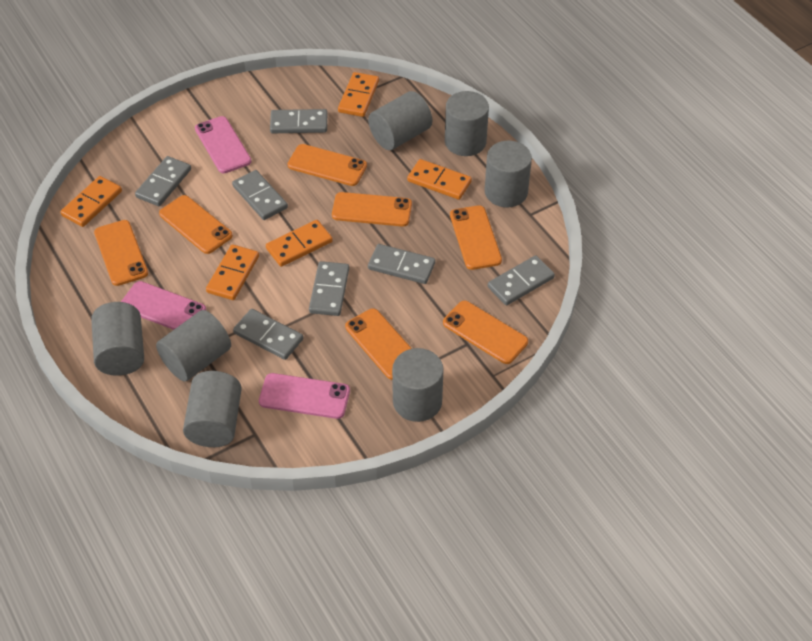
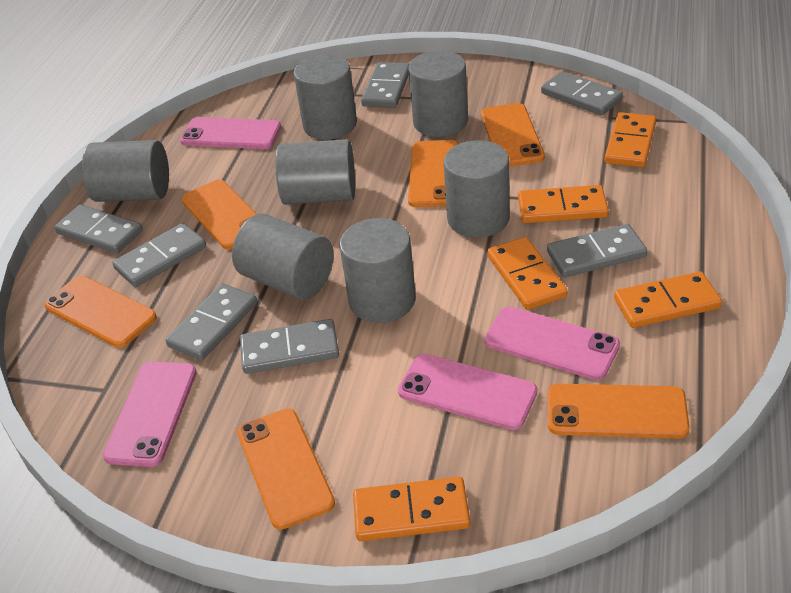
orange phone: 7 -> 6
pink phone: 3 -> 4

